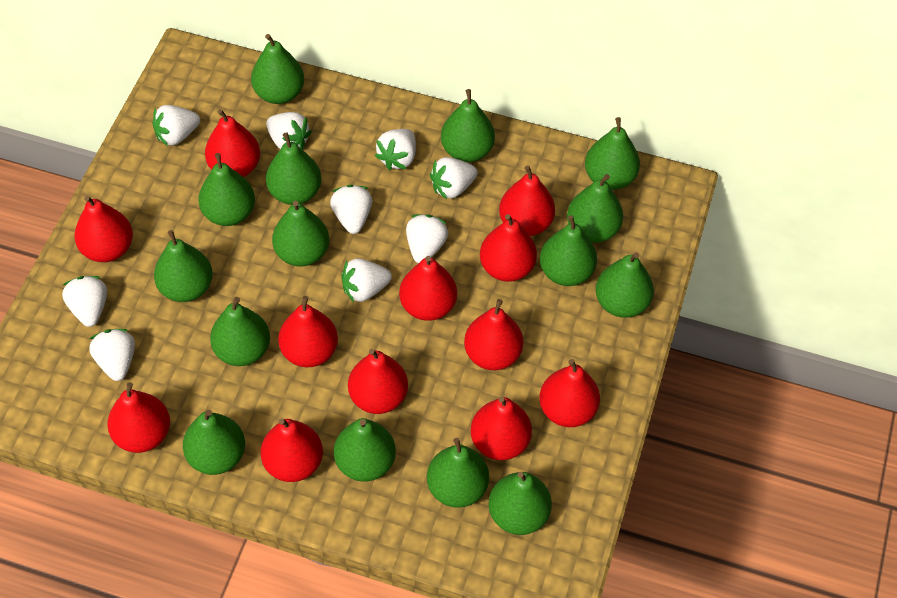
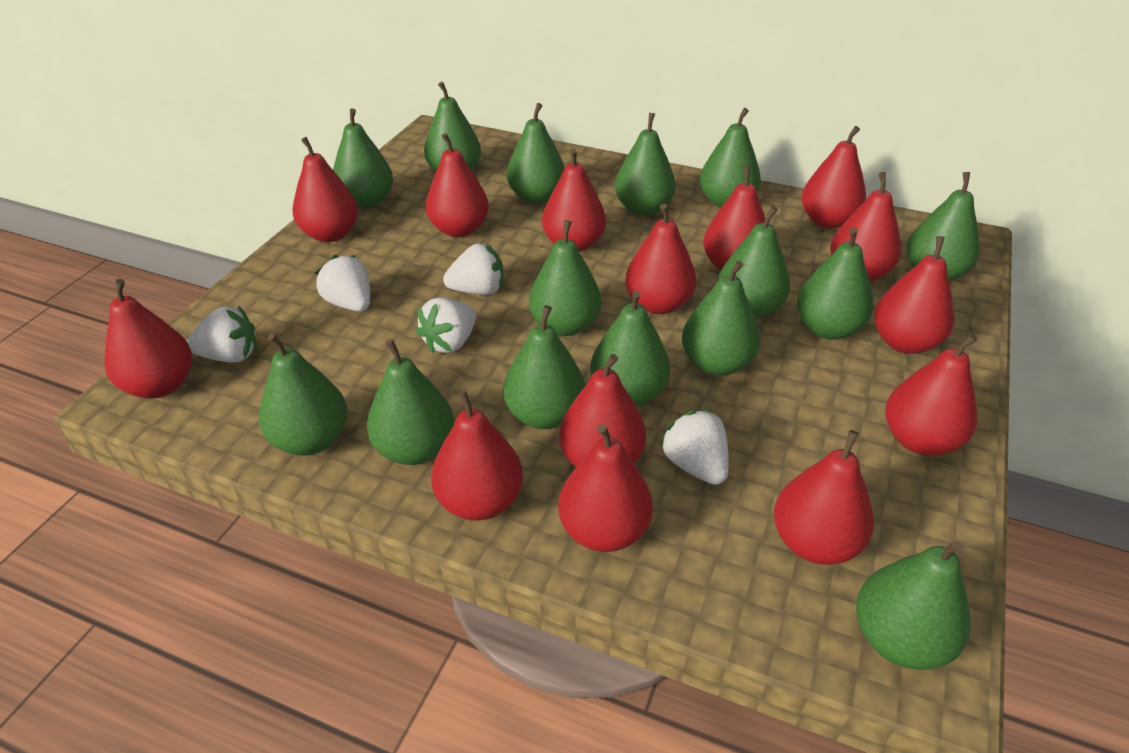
red pear: 12 -> 14
white strawberry: 9 -> 5

